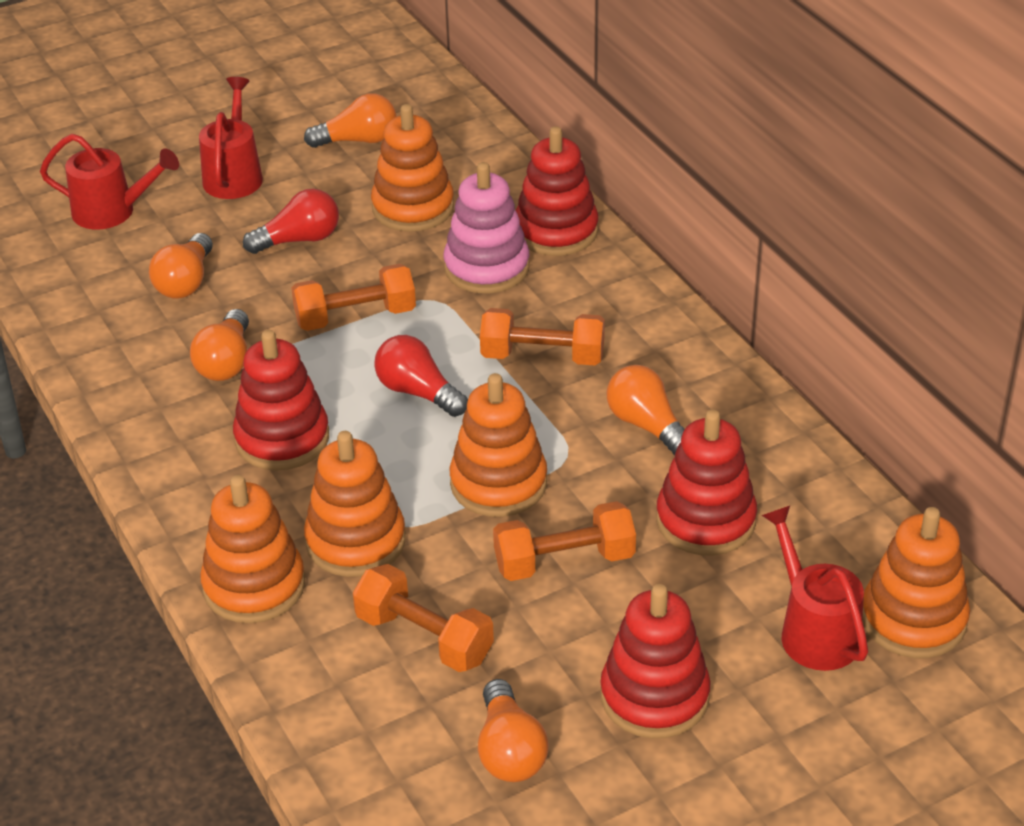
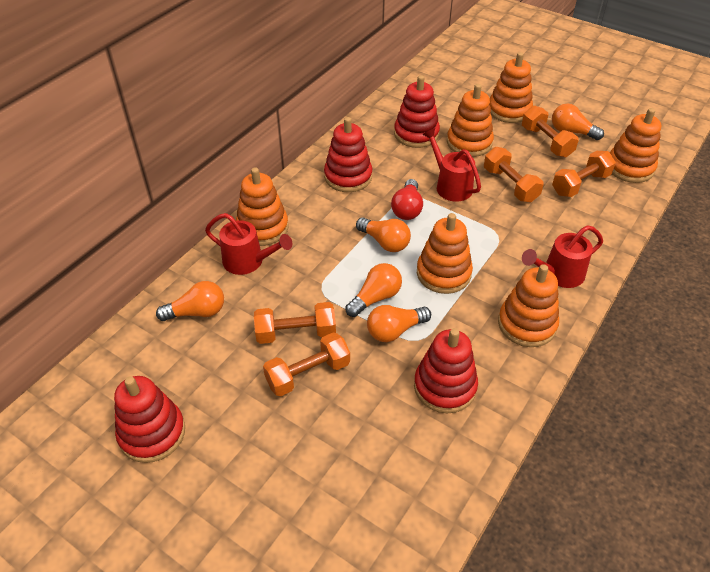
orange dumbbell: 4 -> 5
orange stacking toy: 5 -> 6
pink stacking toy: 1 -> 0
red light bulb: 2 -> 1

